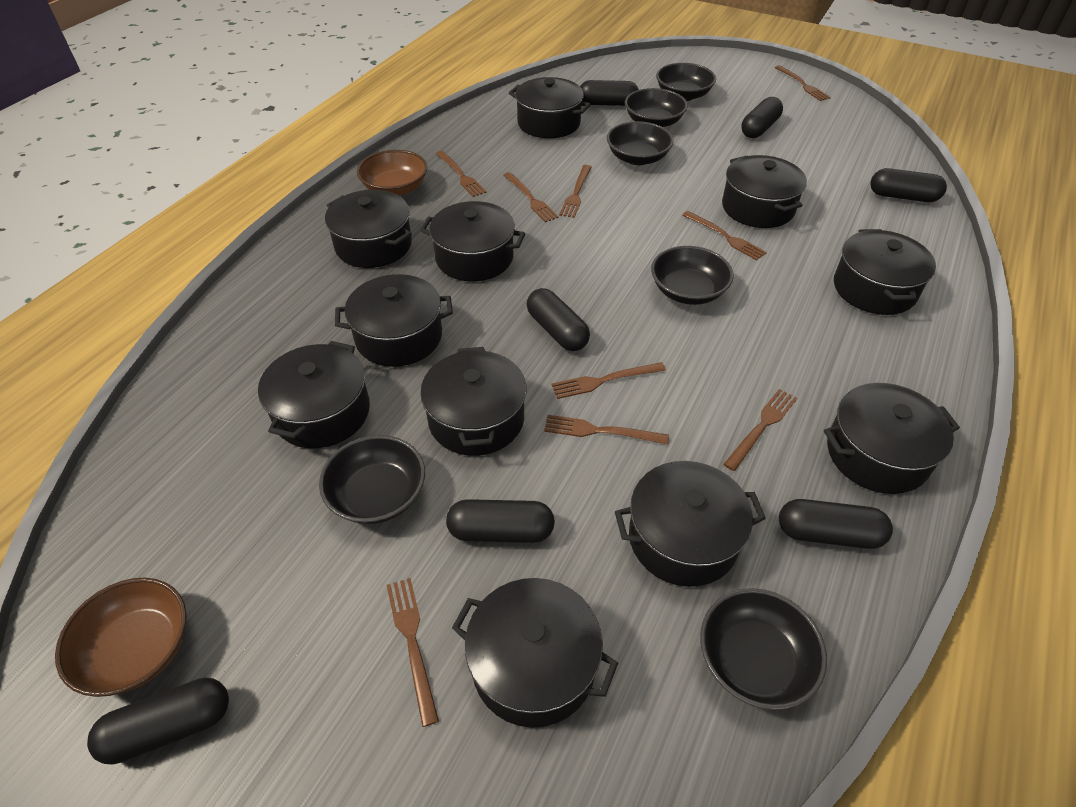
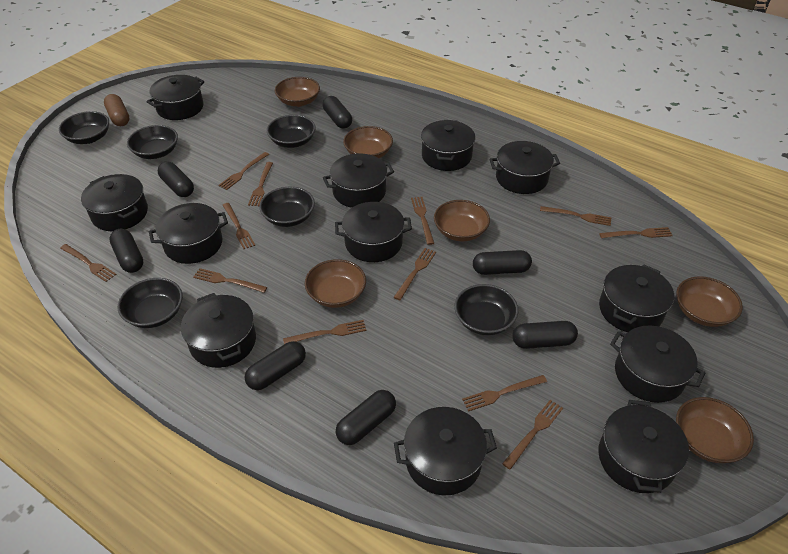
black pot: 11 -> 12
brown bowl: 2 -> 6
brown capsule: 0 -> 1
brown fork: 9 -> 12

